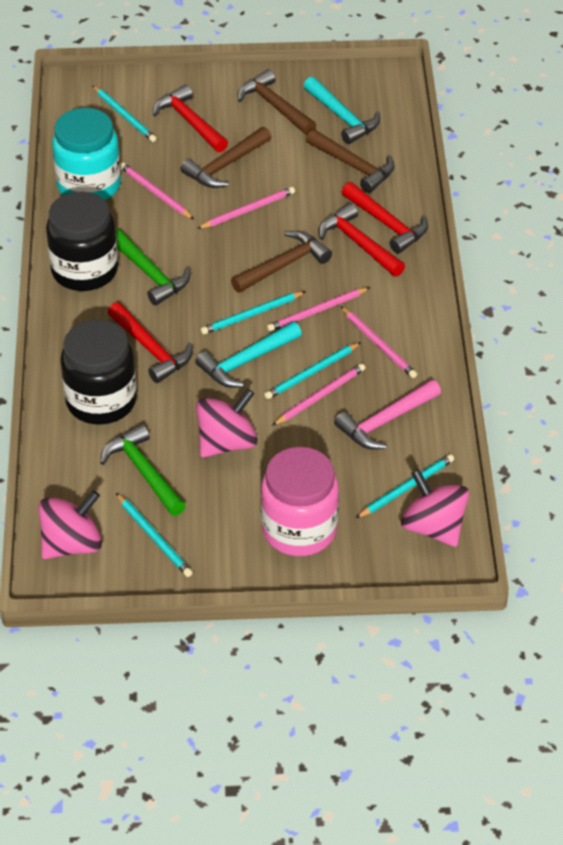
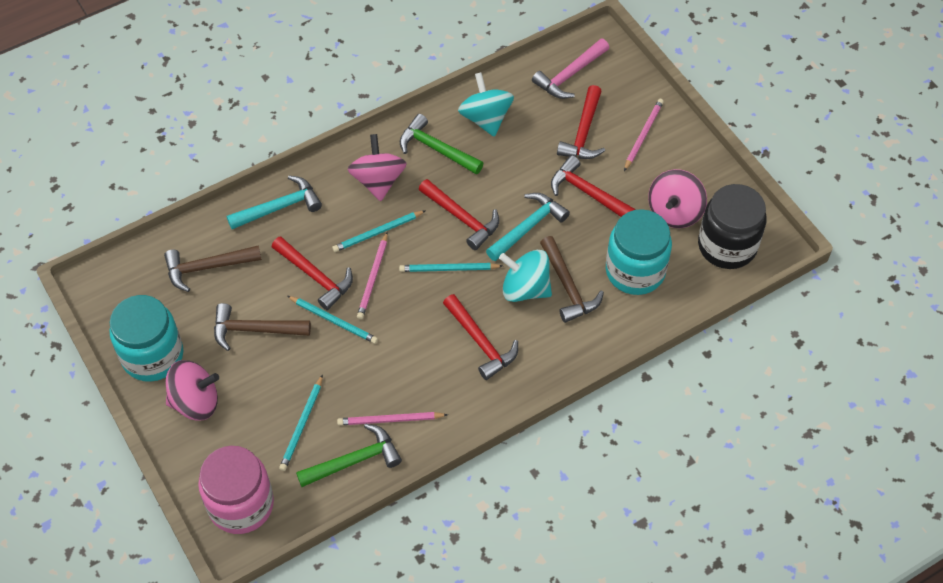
black jar: 2 -> 1
brown hammer: 4 -> 3
pink pencil: 5 -> 3
red hammer: 4 -> 5
turquoise jar: 1 -> 2
turquoise pencil: 5 -> 4
turquoise spinning top: 0 -> 2

